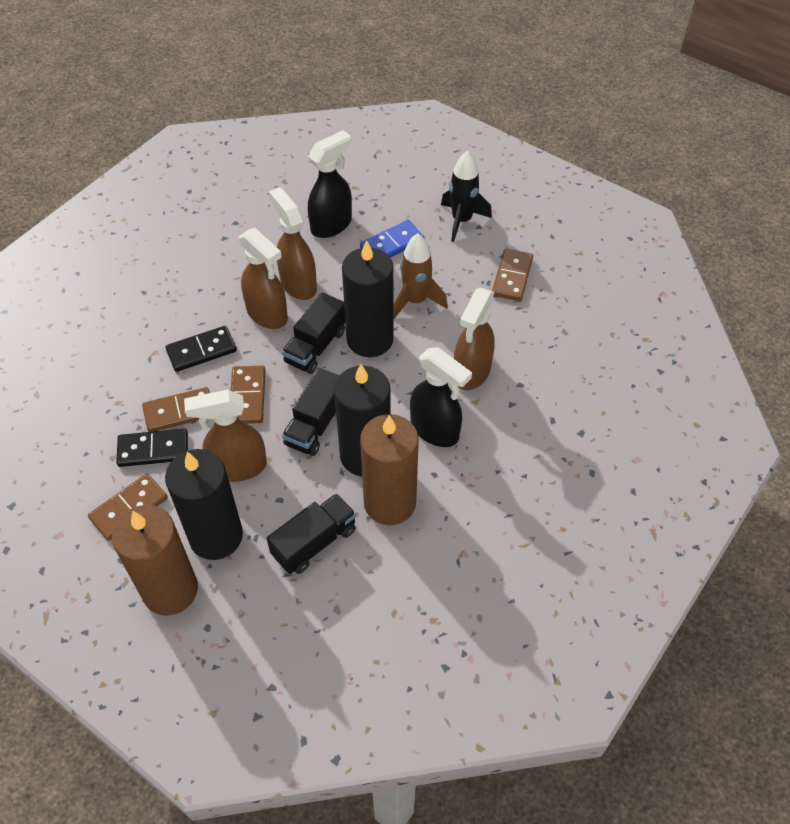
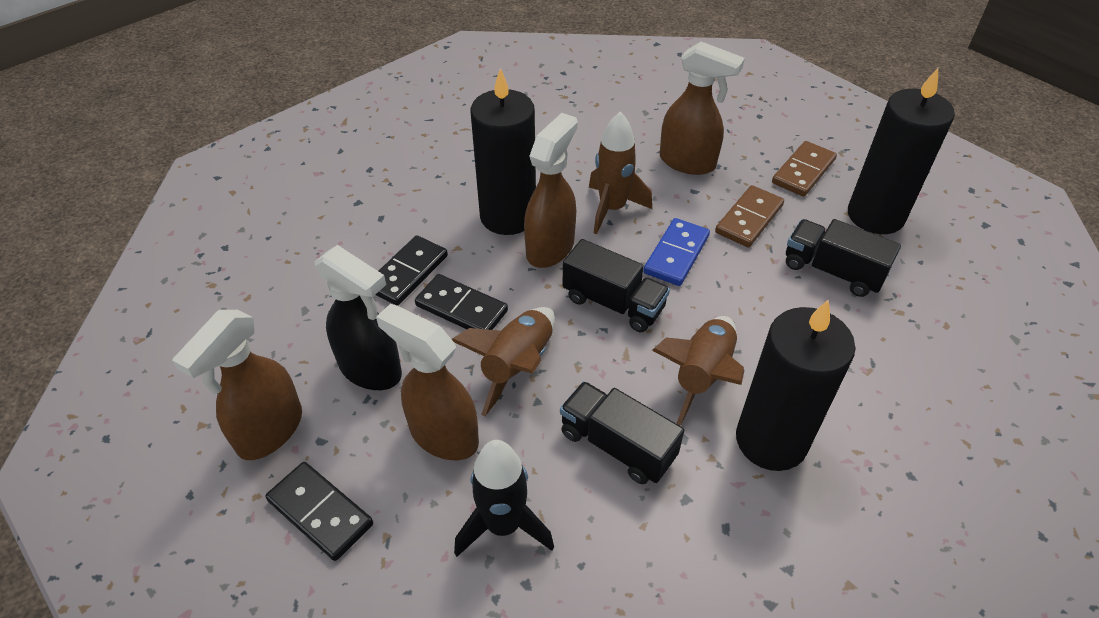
black domino: 2 -> 3
black spray bottle: 2 -> 1
brown candle: 2 -> 0
brown domino: 4 -> 2
brown rocket: 1 -> 3

